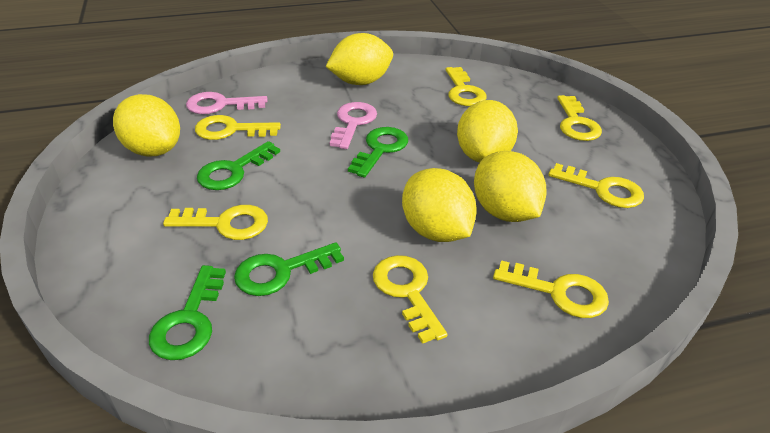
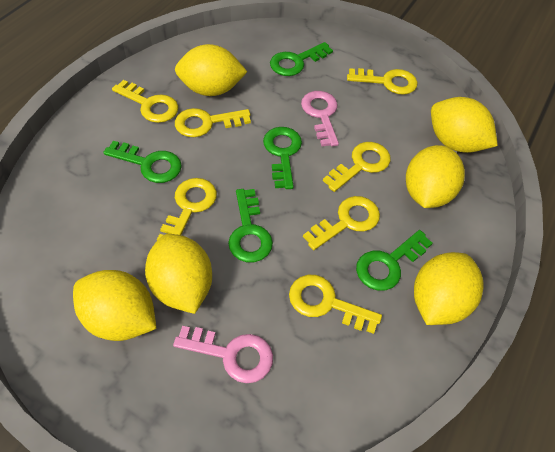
green key: 4 -> 5
yellow lemon: 5 -> 6

